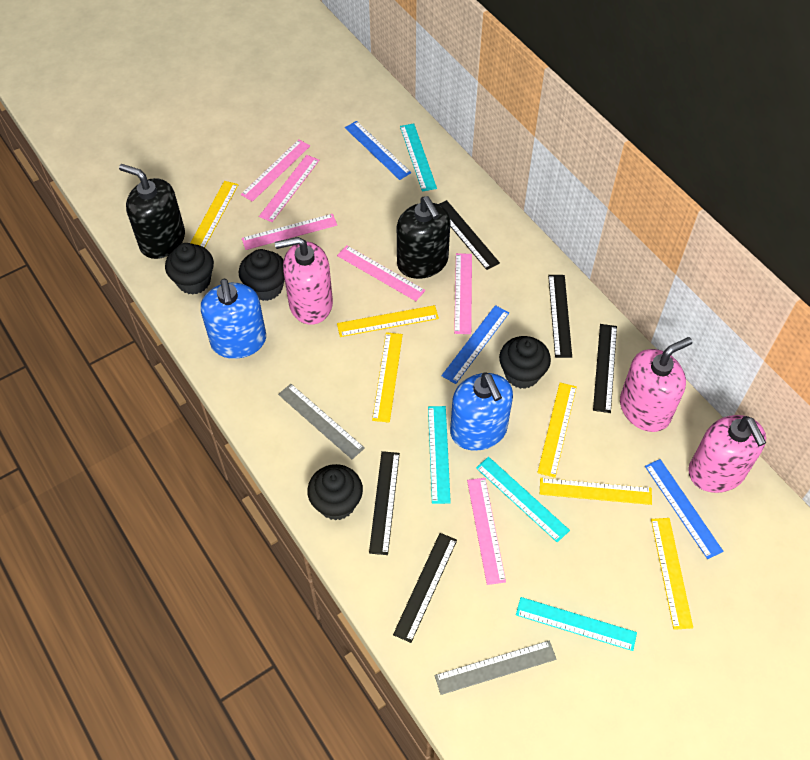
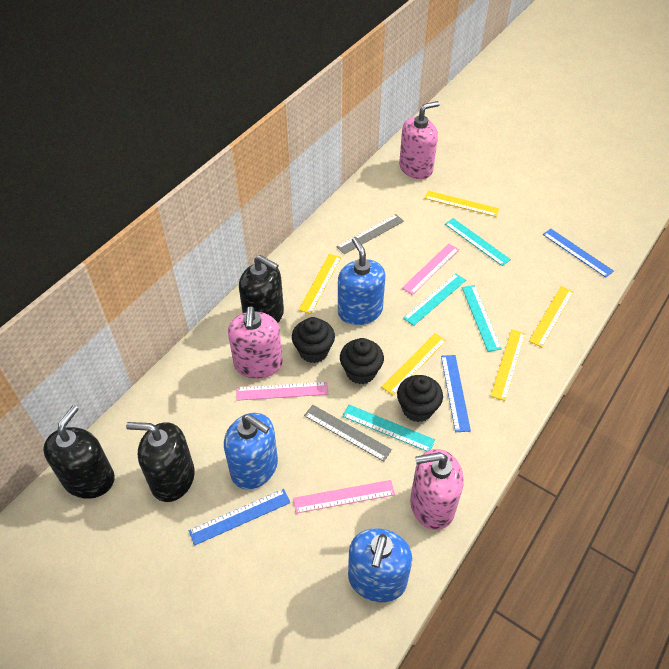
black cupcake: 4 -> 3
black ruler: 5 -> 0
black soap dispenser: 2 -> 3
blue soap dispenser: 2 -> 3
pink ruler: 6 -> 3
yellow ruler: 6 -> 5

